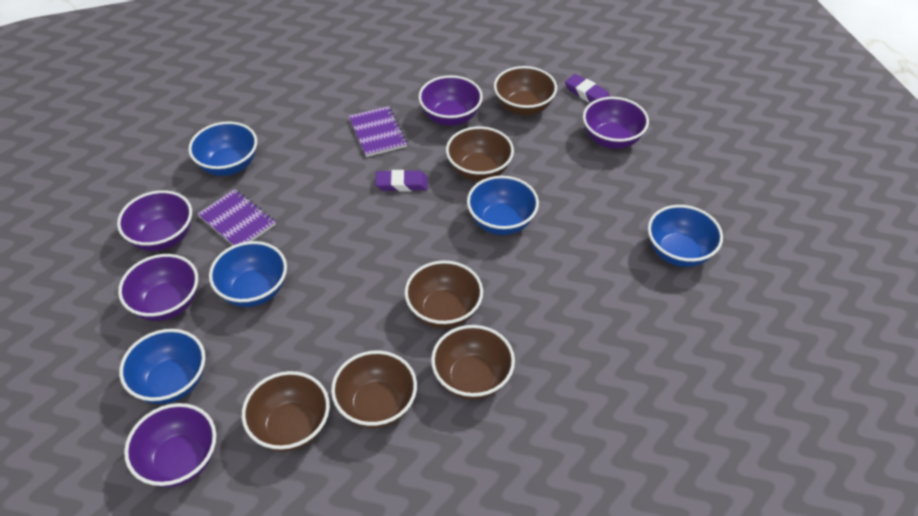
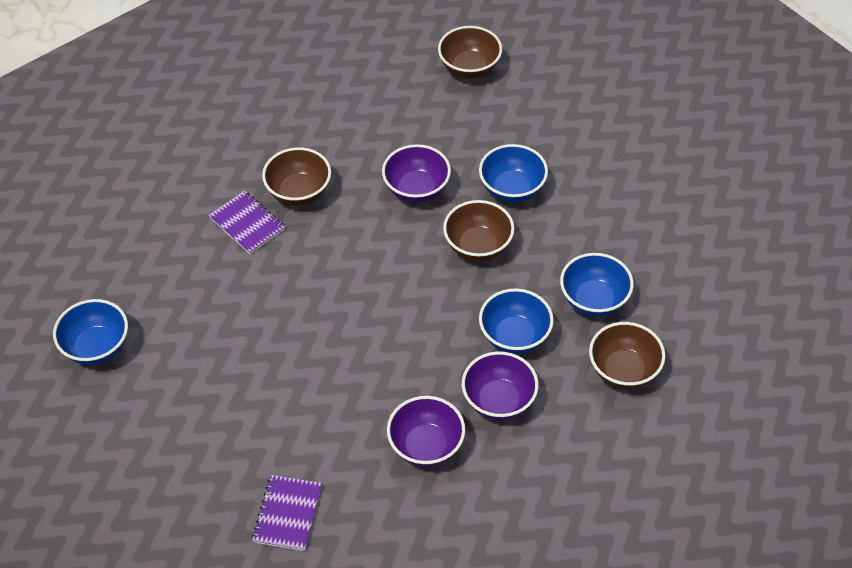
blue bowl: 5 -> 4
brown bowl: 6 -> 4
purple bowl: 5 -> 3
purple eraser: 2 -> 0

